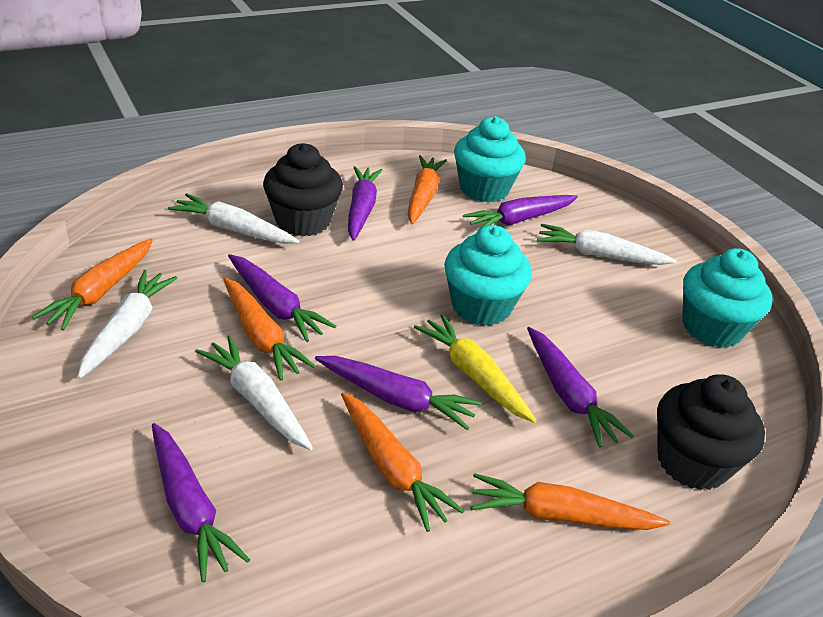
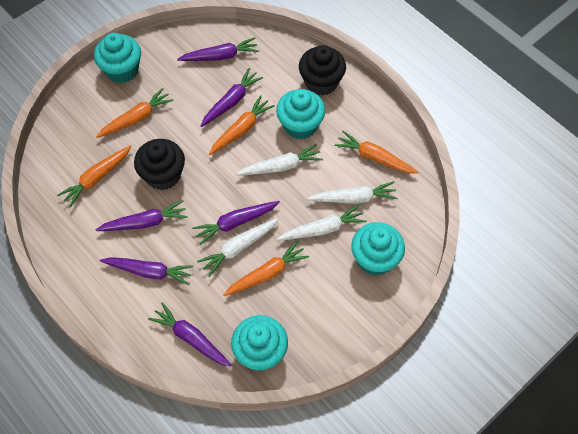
turquoise cupcake: 3 -> 4
yellow carrot: 1 -> 0

